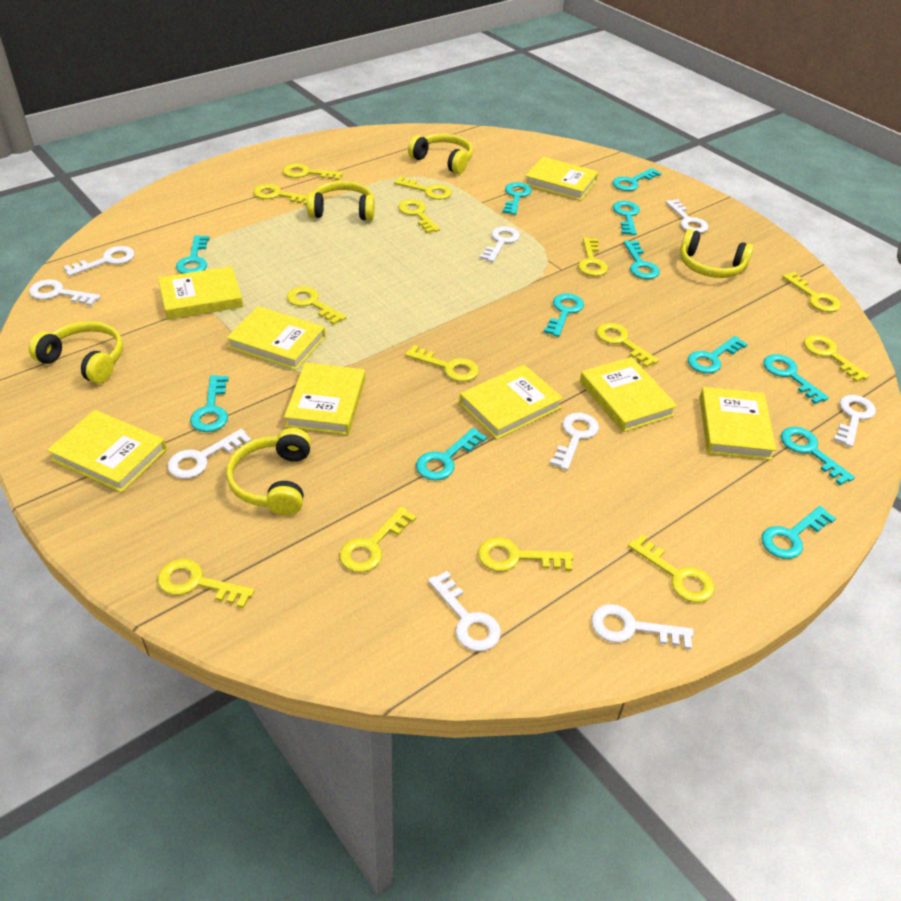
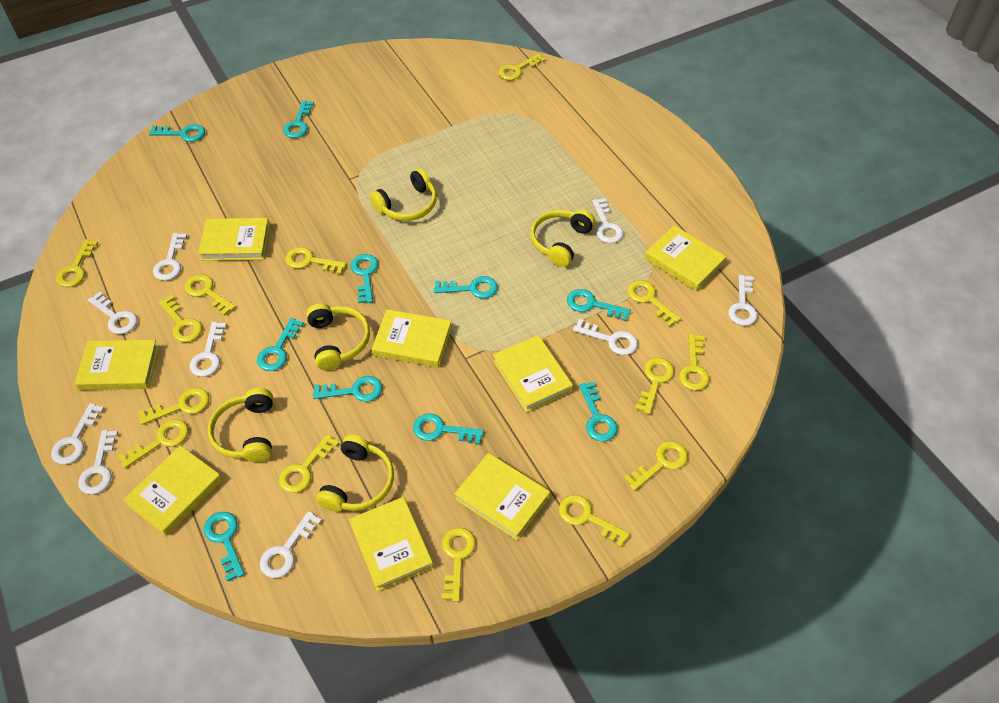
turquoise key: 12 -> 10

